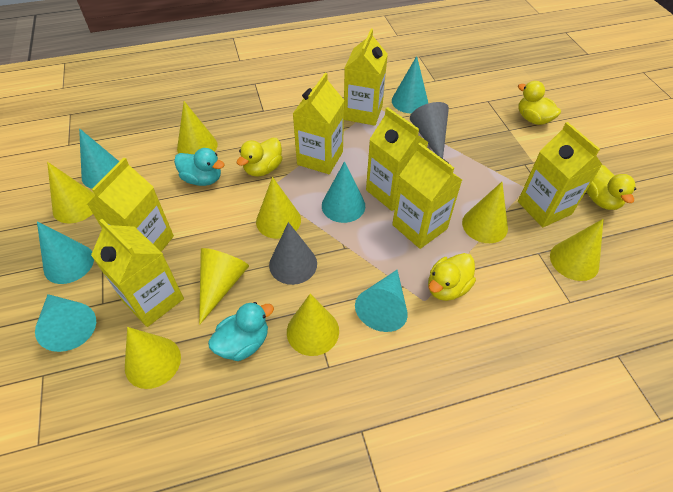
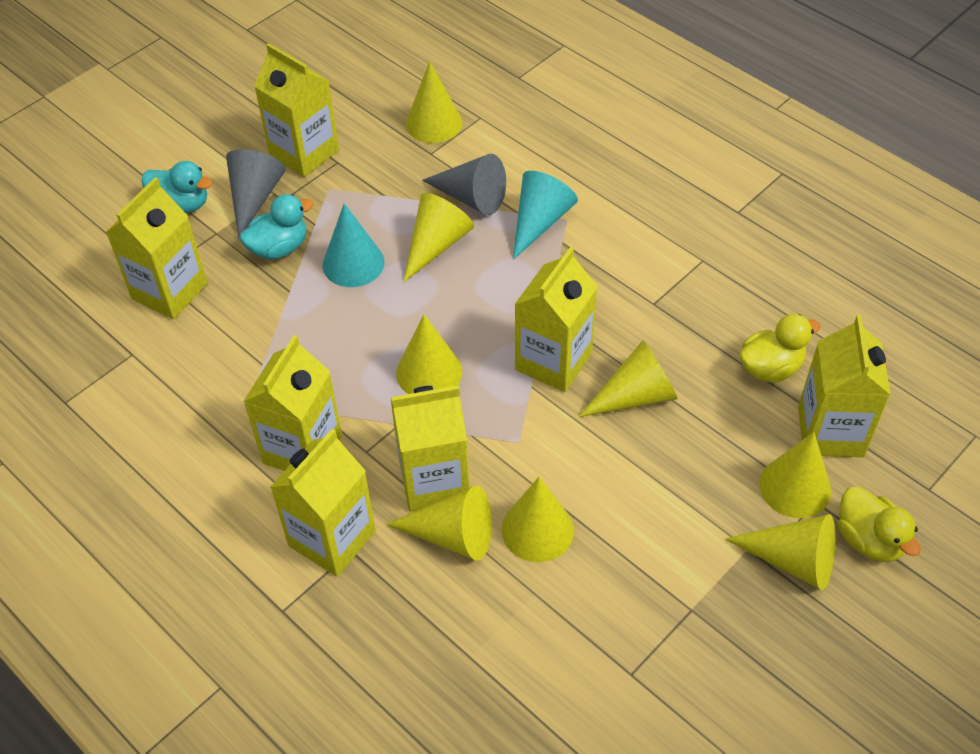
turquoise cone: 6 -> 2
yellow duck: 4 -> 2

